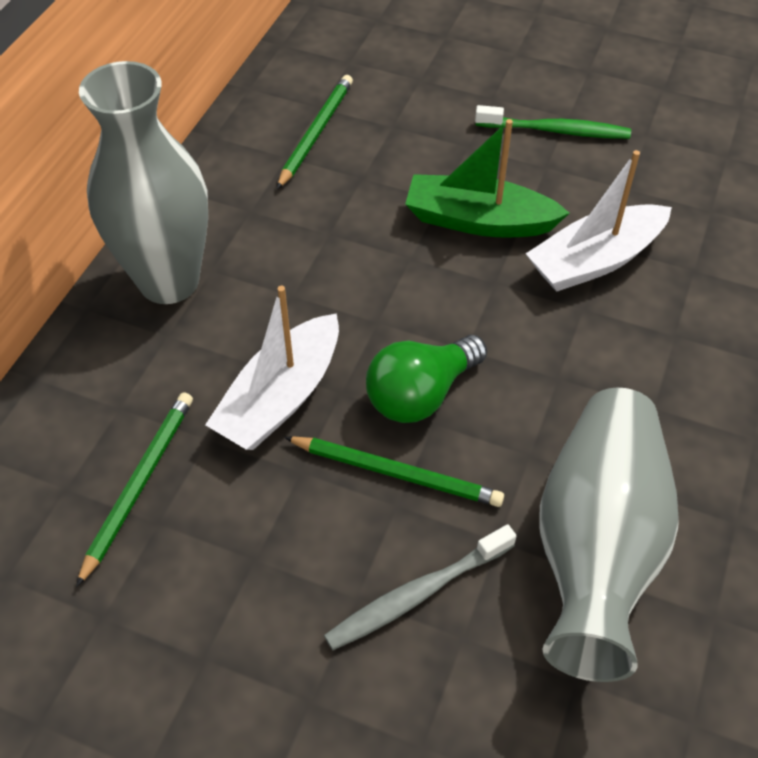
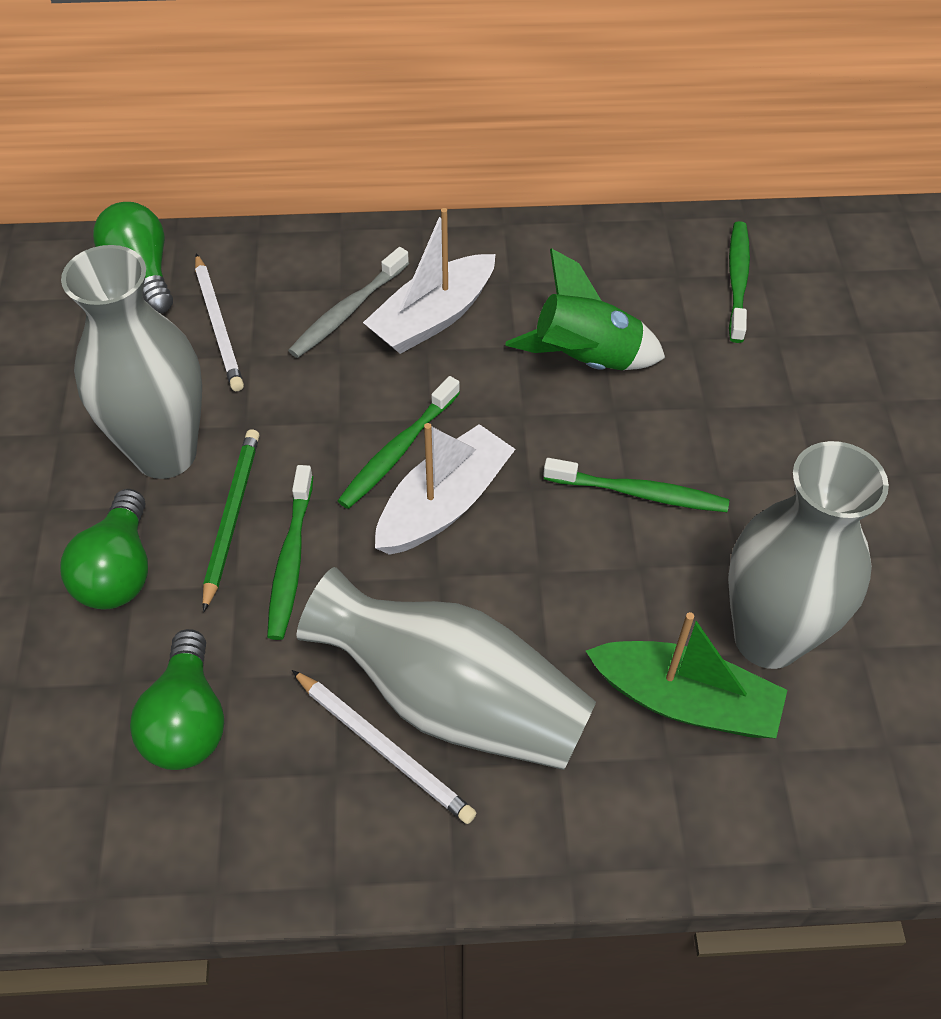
green light bulb: 1 -> 3
green pencil: 3 -> 1
green rocket: 0 -> 1
green toothbrush: 1 -> 4
grey vase: 2 -> 3
white pencil: 0 -> 2

